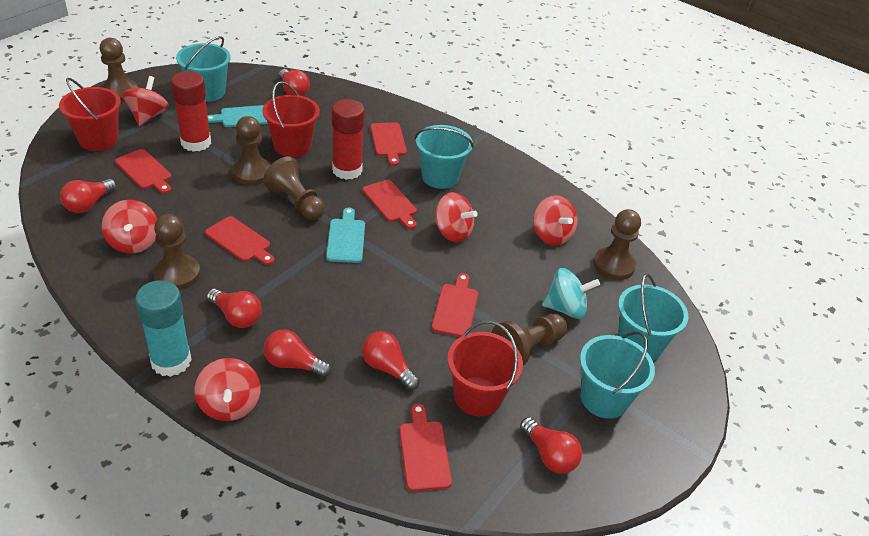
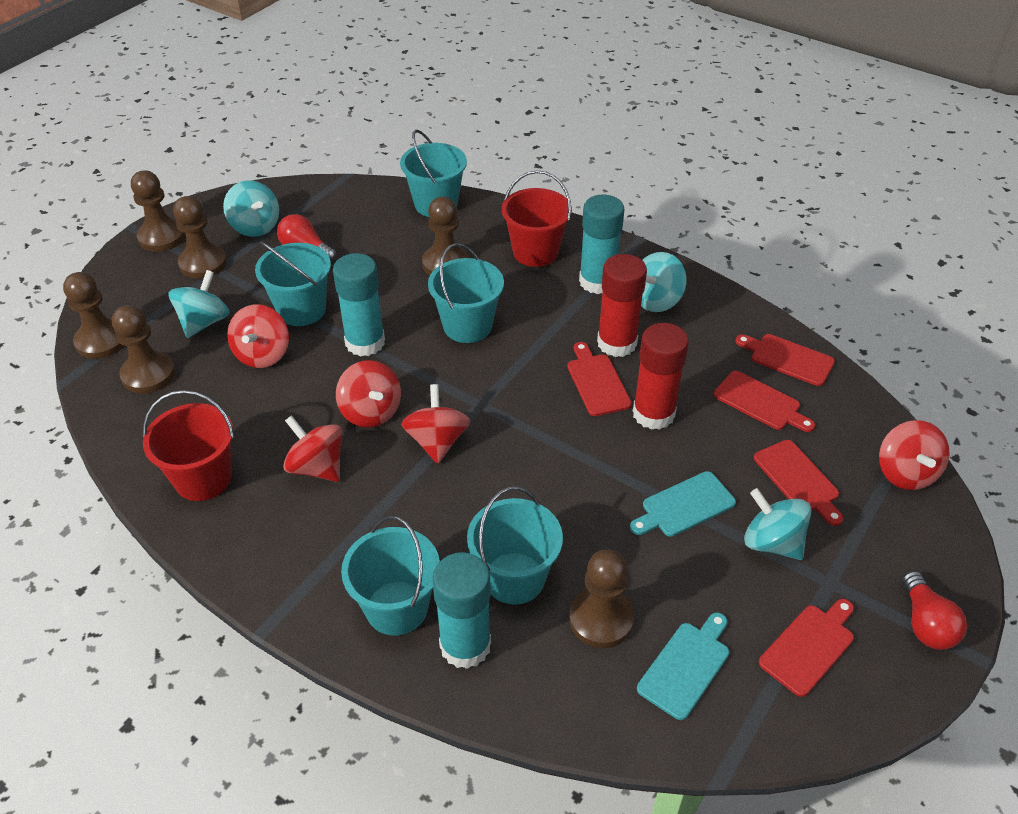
red bucket: 3 -> 2
red cutting board: 6 -> 5
red light bulb: 6 -> 2
turquoise bucket: 4 -> 5
turquoise glue stick: 1 -> 3
turquoise spinning top: 1 -> 4

